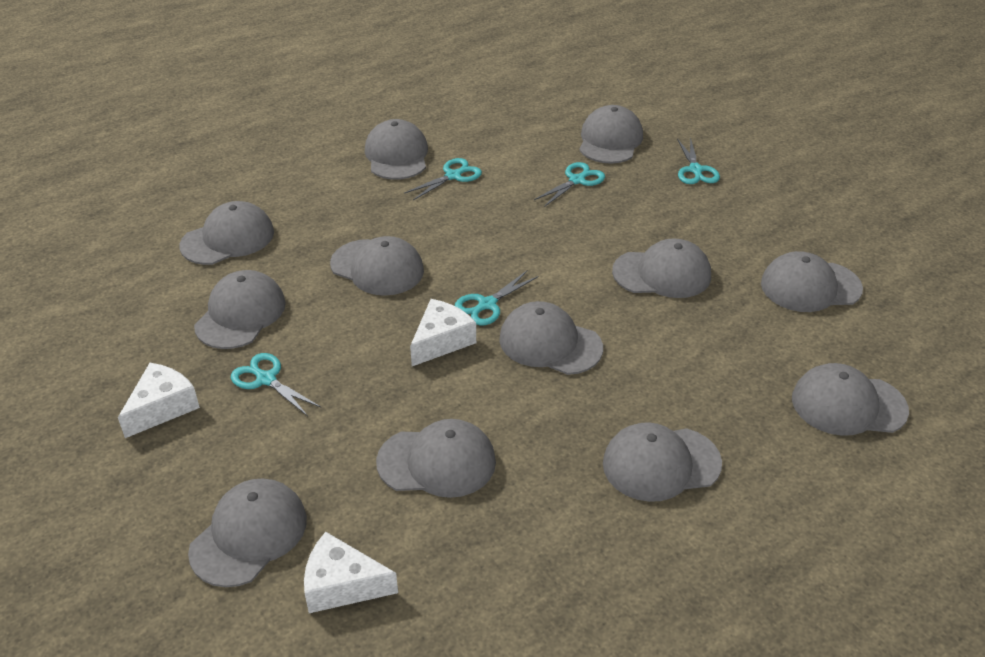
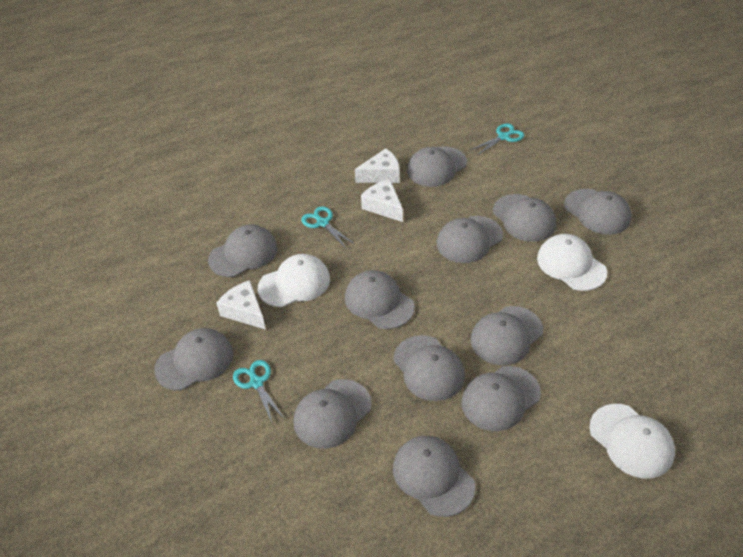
turquoise scissors: 5 -> 3
white cap: 0 -> 3

